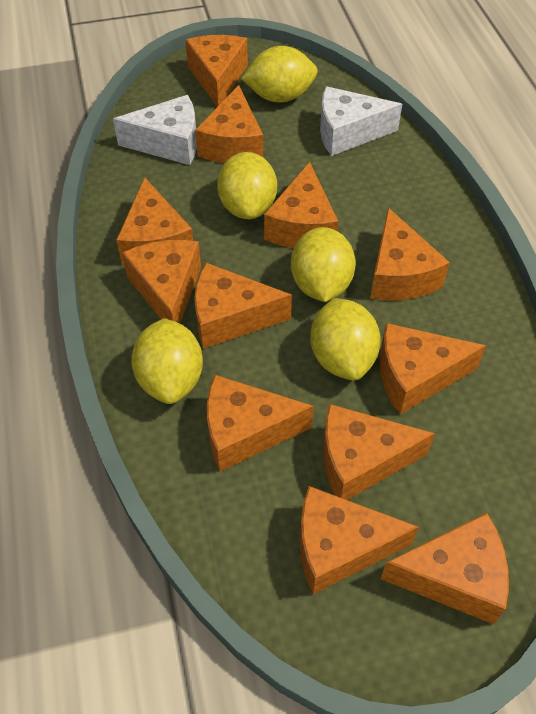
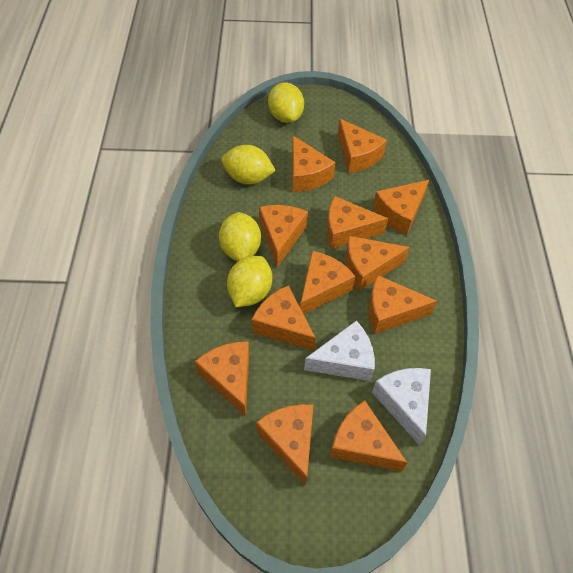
yellow lemon: 5 -> 4

